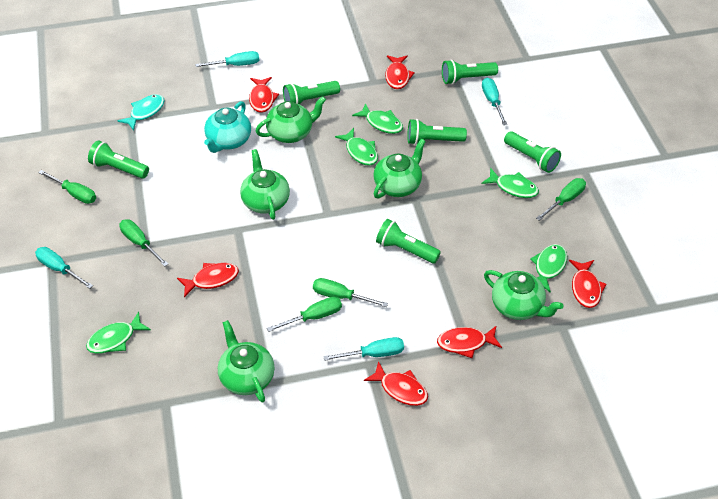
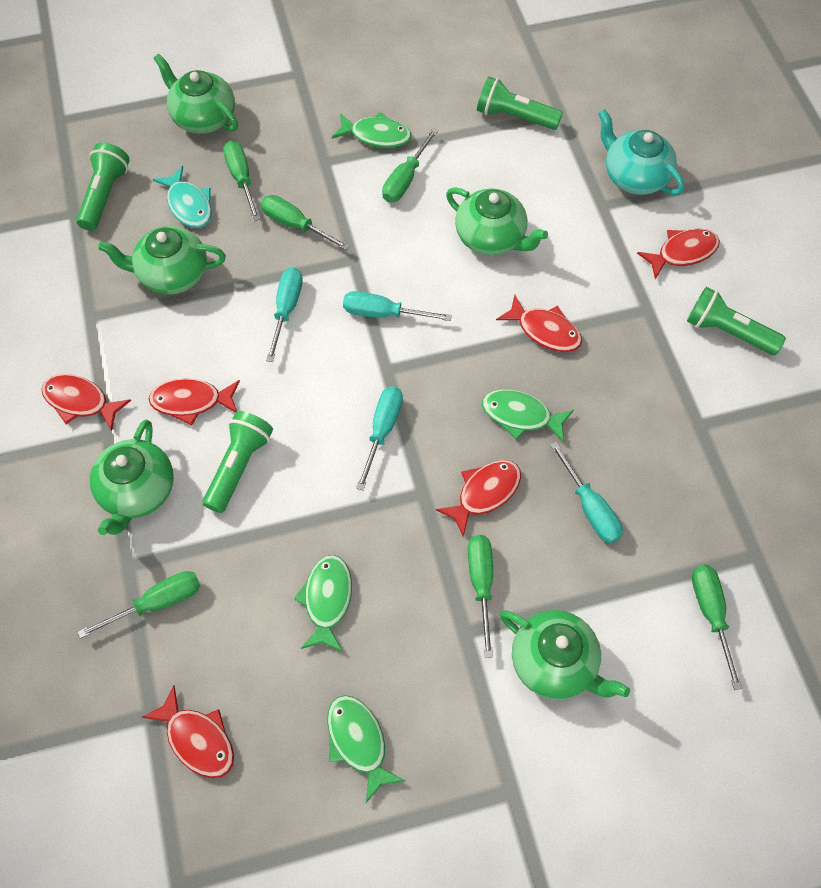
green fish: 5 -> 4
green flashlight: 6 -> 4
green screwdriver: 5 -> 6

